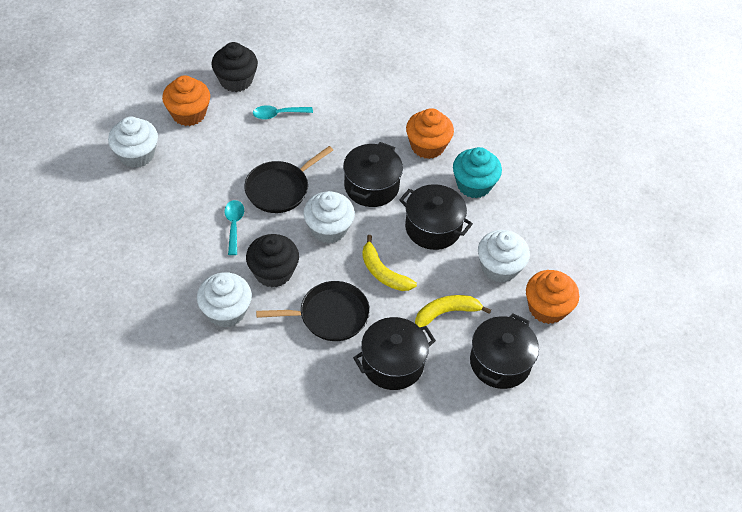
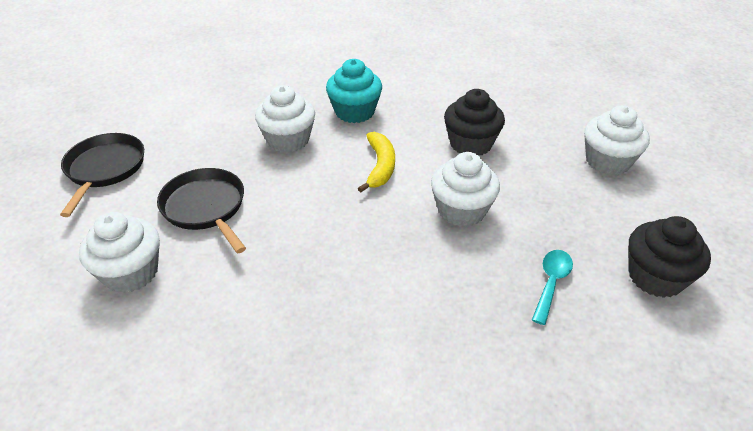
black pot: 4 -> 0
orange cupcake: 3 -> 0
turquoise spoon: 2 -> 1
yellow banana: 2 -> 1

